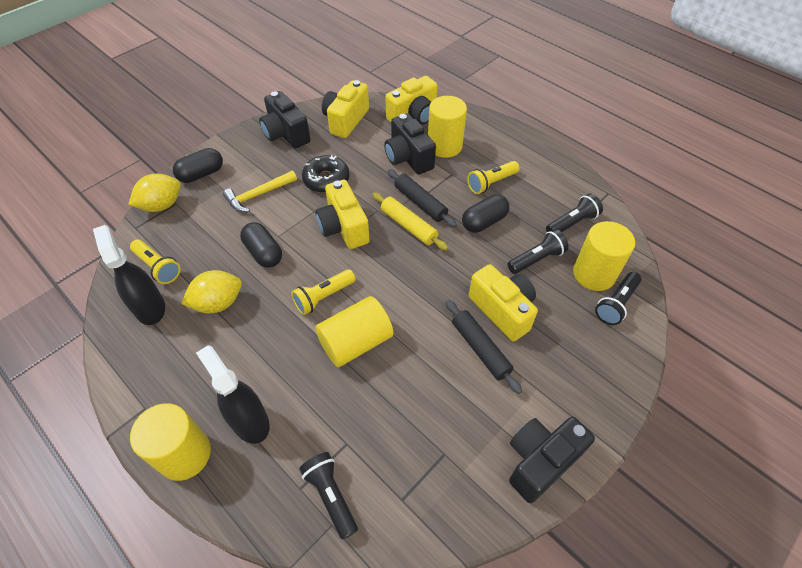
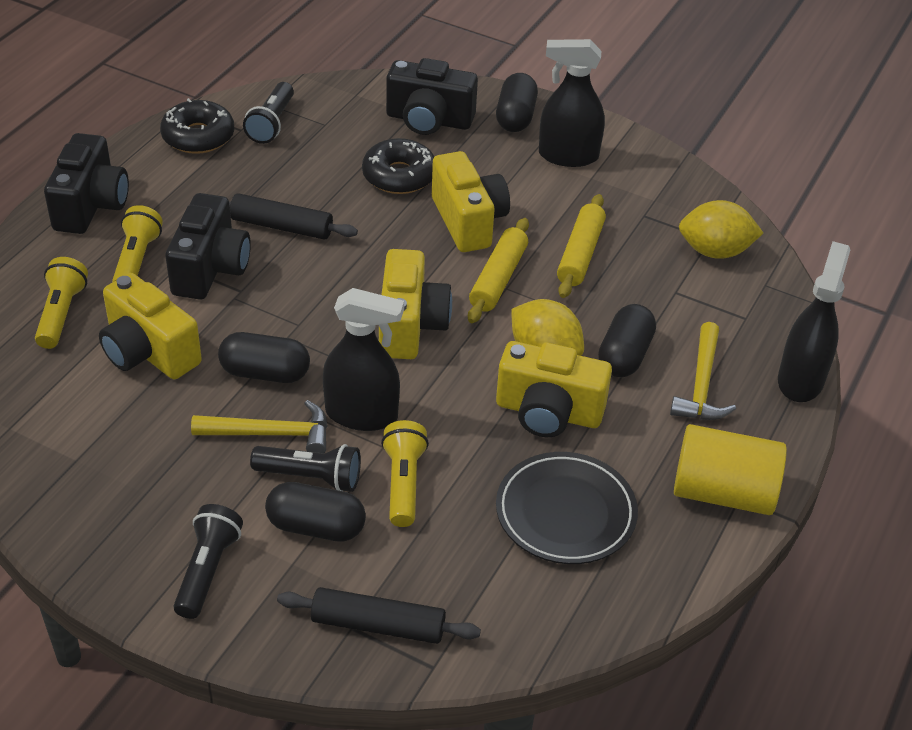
black capsule: 3 -> 4
black donut: 1 -> 2
black flashlight: 4 -> 3
black plate: 0 -> 1
black spray bottle: 2 -> 3
yellow cylinder: 4 -> 1
yellow hammer: 1 -> 2
yellow rolling pin: 1 -> 2

